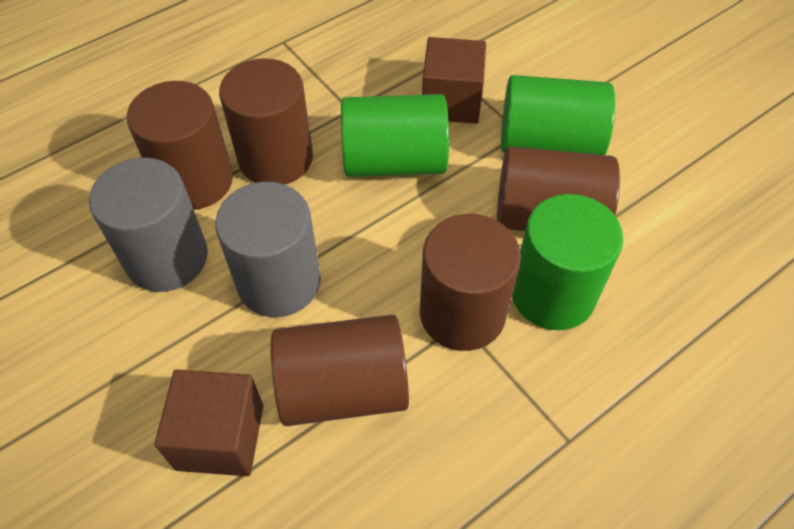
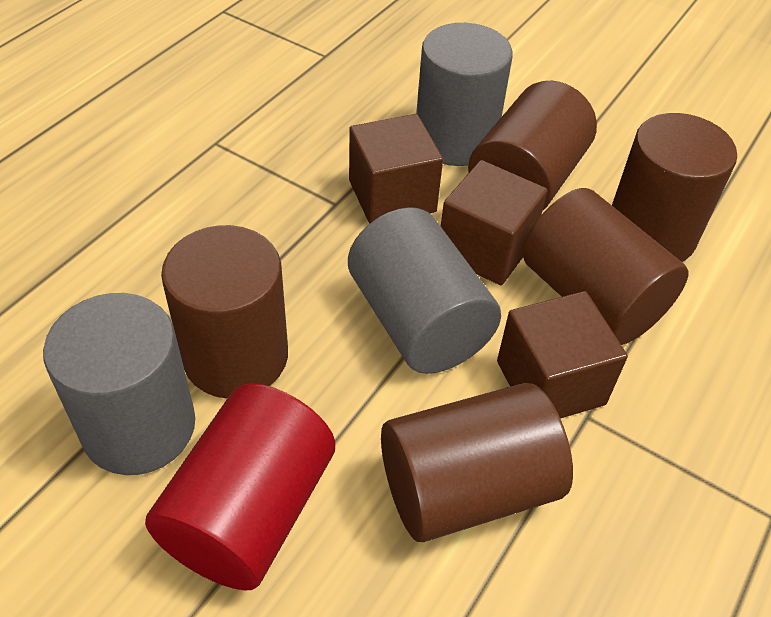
brown cube: 2 -> 3
green cylinder: 3 -> 0
grey cylinder: 2 -> 3
red cylinder: 0 -> 1

